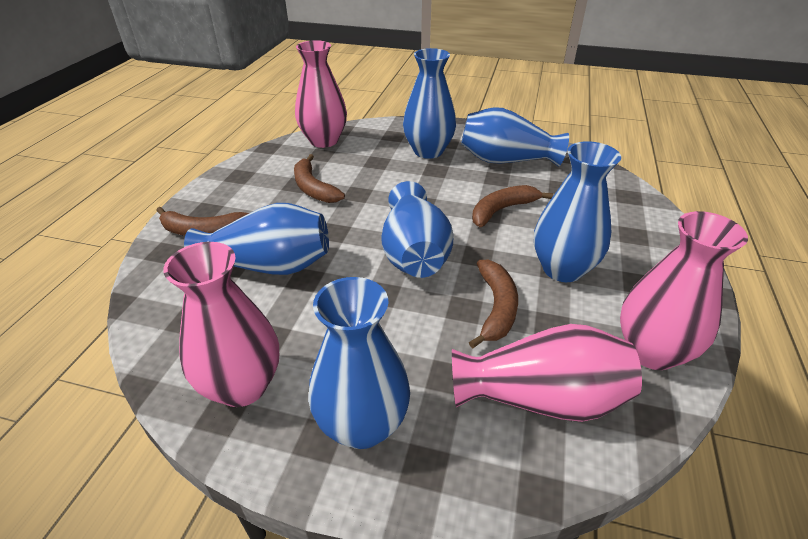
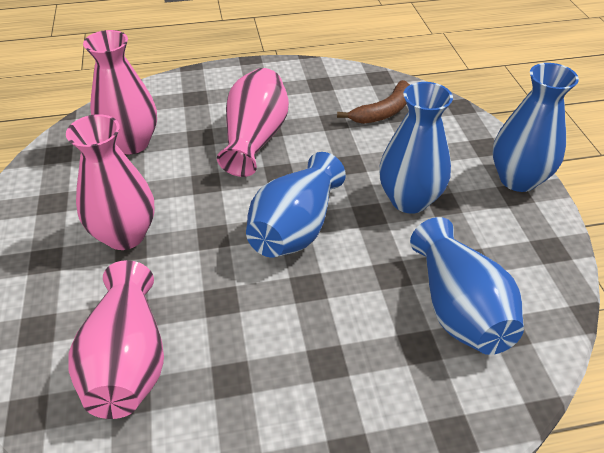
blue vase: 6 -> 4
brown banana: 4 -> 1

